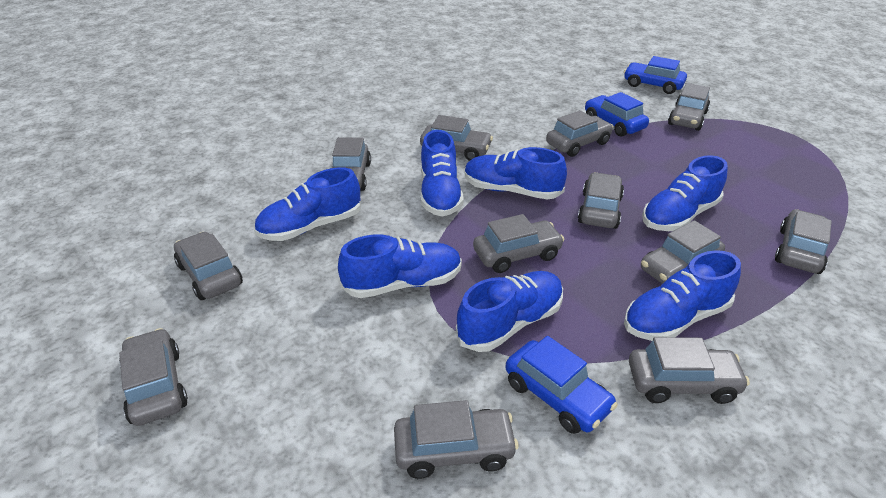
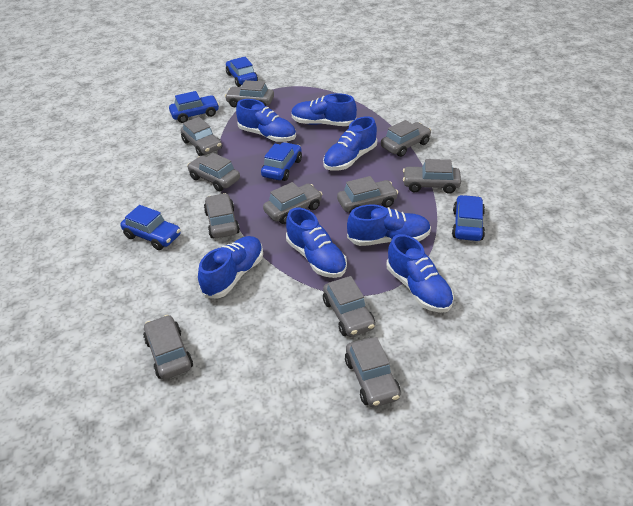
blue car: 3 -> 5
grey car: 12 -> 11

